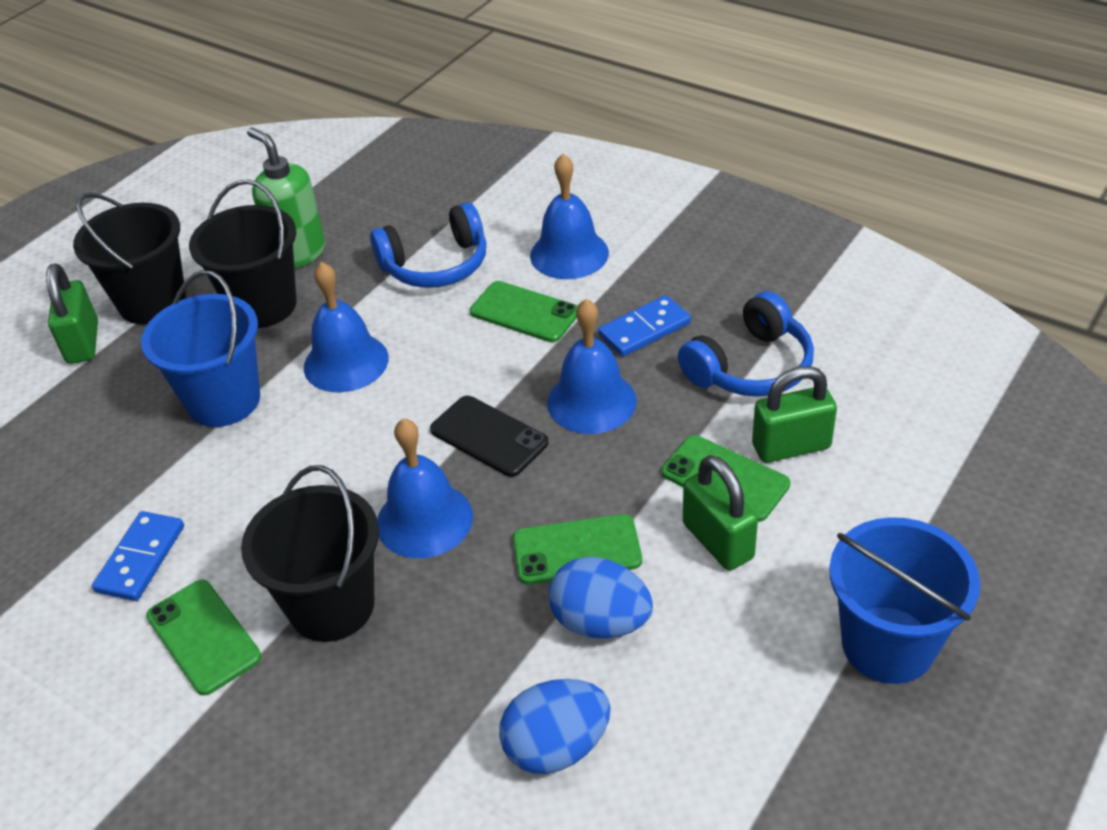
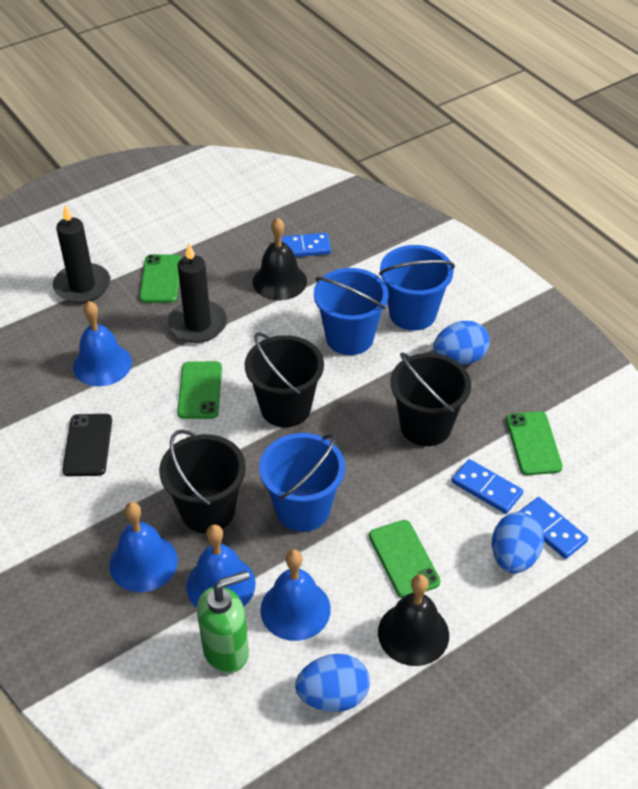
black bell: 0 -> 2
black candle: 0 -> 2
blue bucket: 2 -> 3
blue domino: 2 -> 3
blue egg: 2 -> 3
blue headphones: 2 -> 0
green padlock: 3 -> 0

